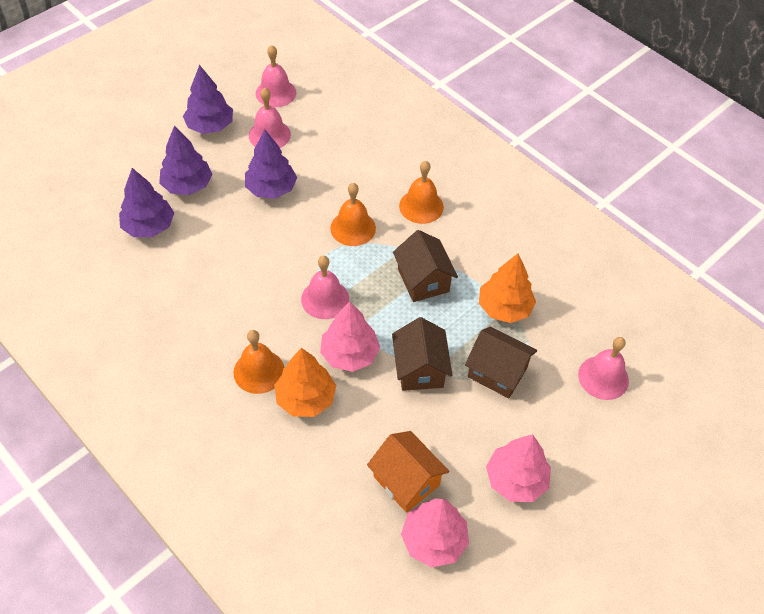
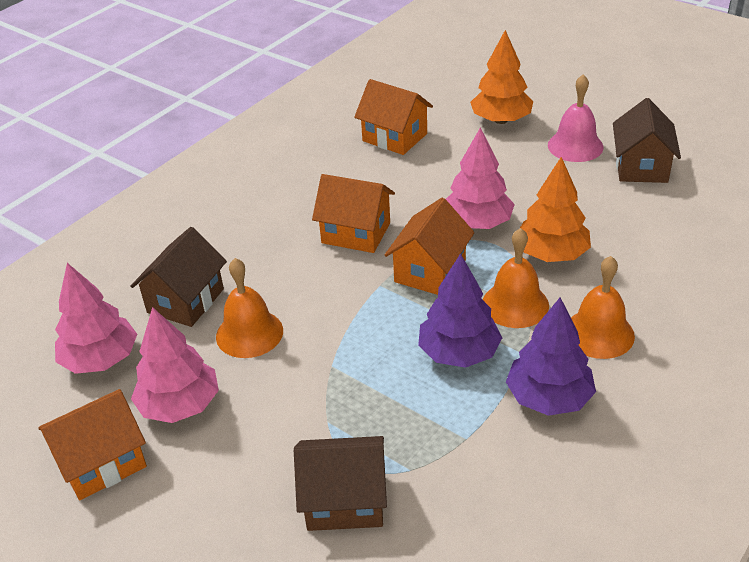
orange house: 1 -> 4
pink bell: 4 -> 1
purple tree: 4 -> 2

